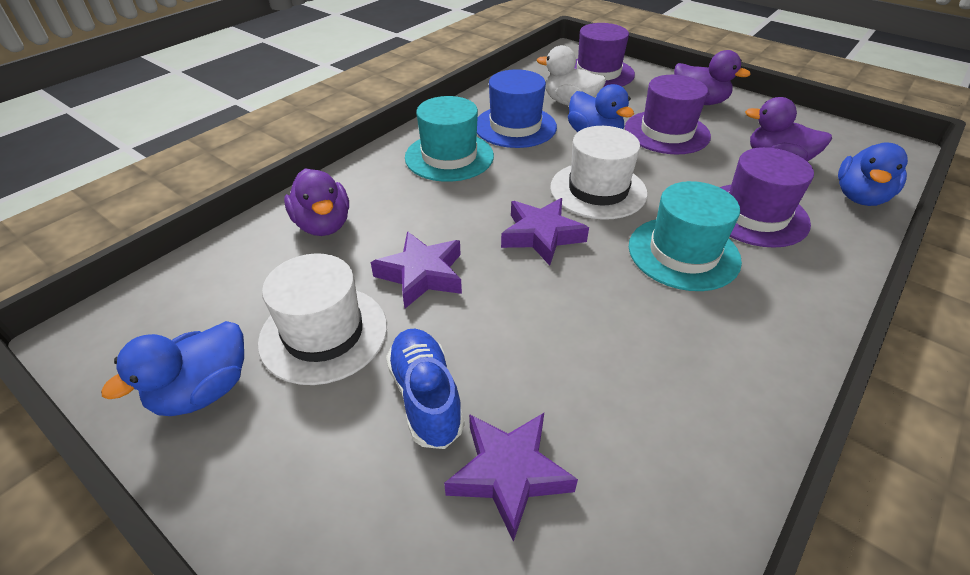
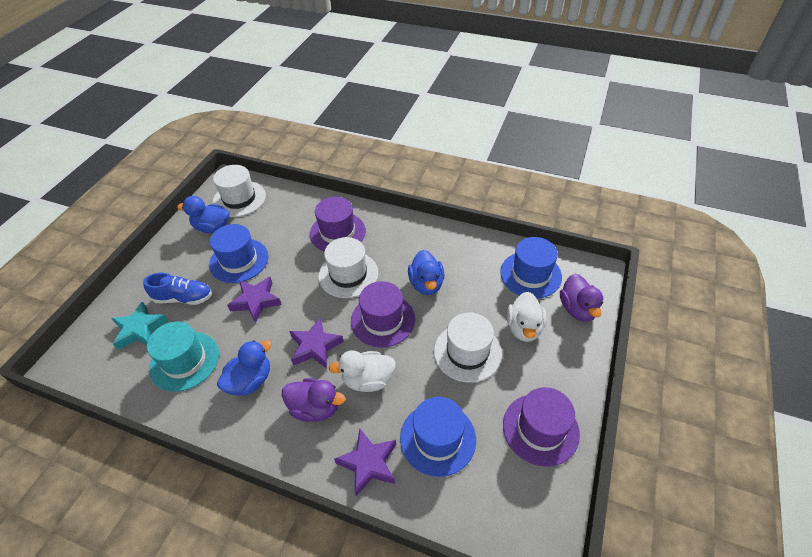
blue hat: 1 -> 3
purple duck: 3 -> 2
turquoise hat: 2 -> 1
turquoise star: 0 -> 1
white duck: 1 -> 2
white hat: 2 -> 3

